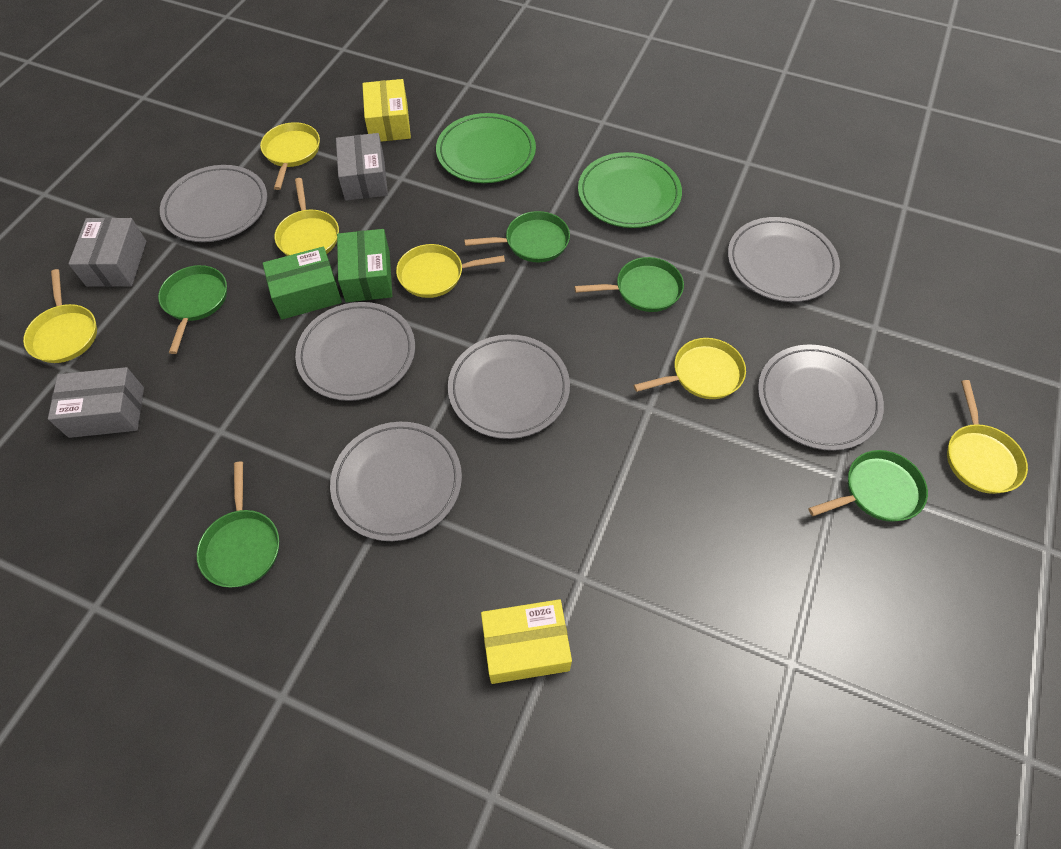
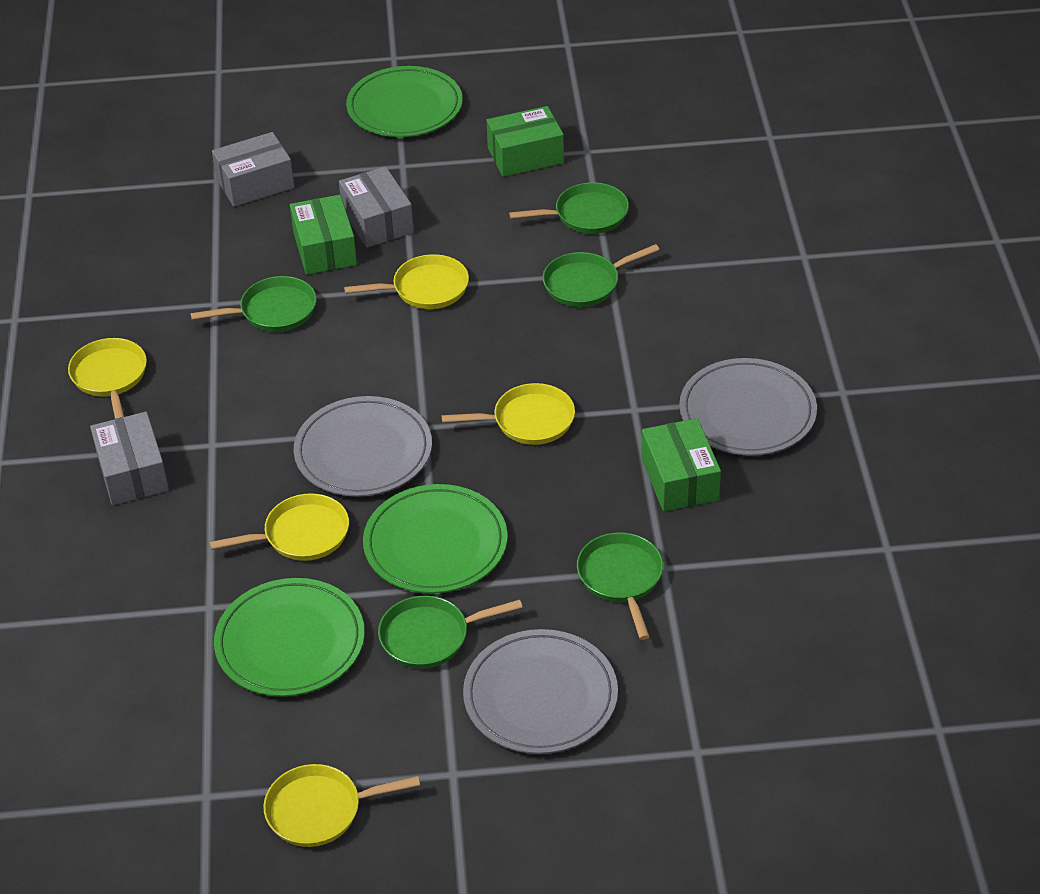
green box: 2 -> 3
green plate: 2 -> 3
grey plate: 6 -> 3
yellow box: 2 -> 0
yellow pan: 6 -> 5

